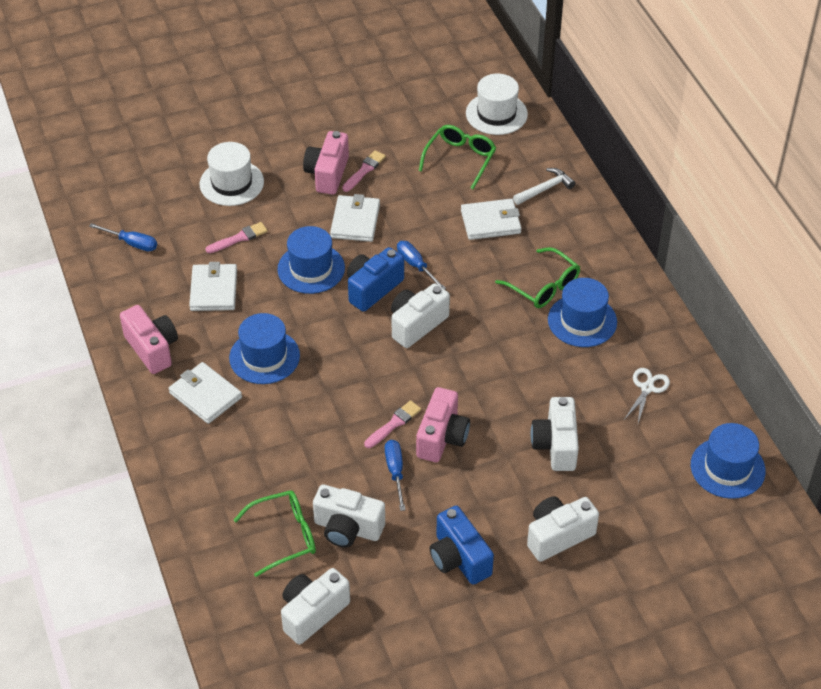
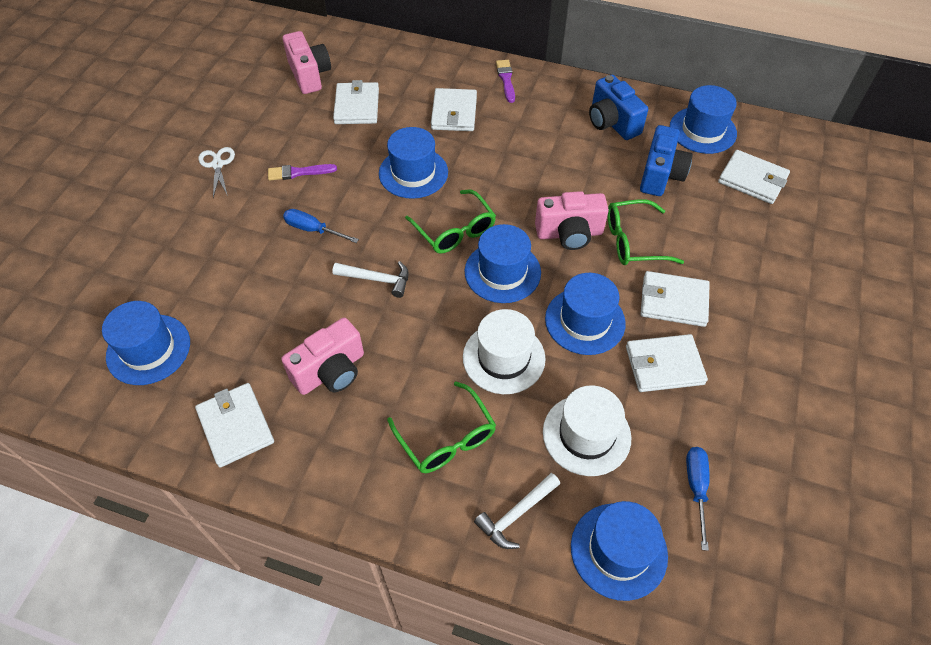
blue hat: 4 -> 6
blue screwdriver: 3 -> 2
pink brush: 3 -> 0
purple brush: 0 -> 2
white camera: 5 -> 0
white hammer: 1 -> 2
white wallet: 4 -> 6

